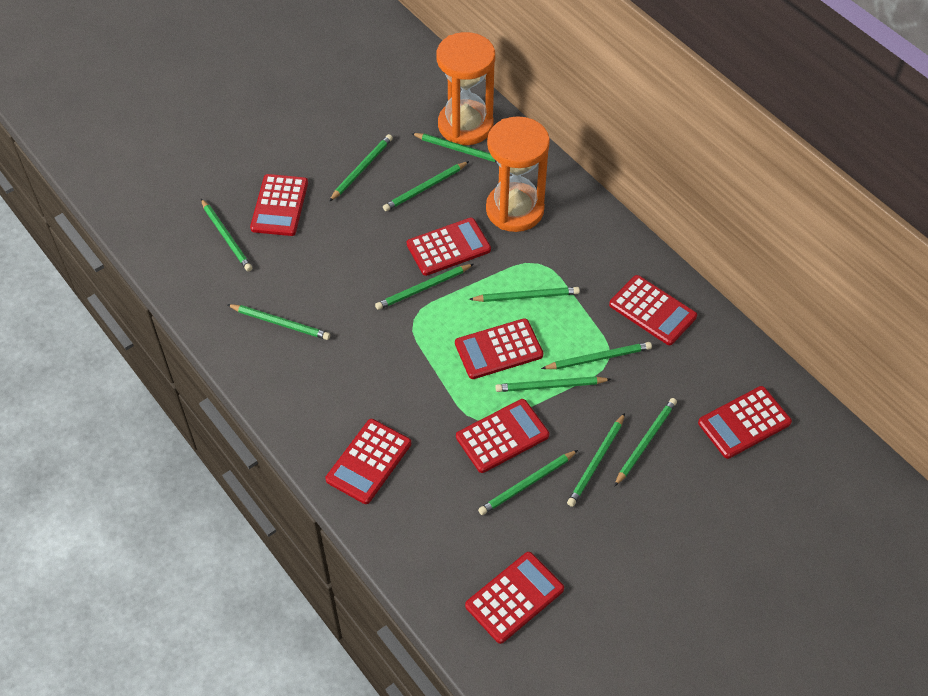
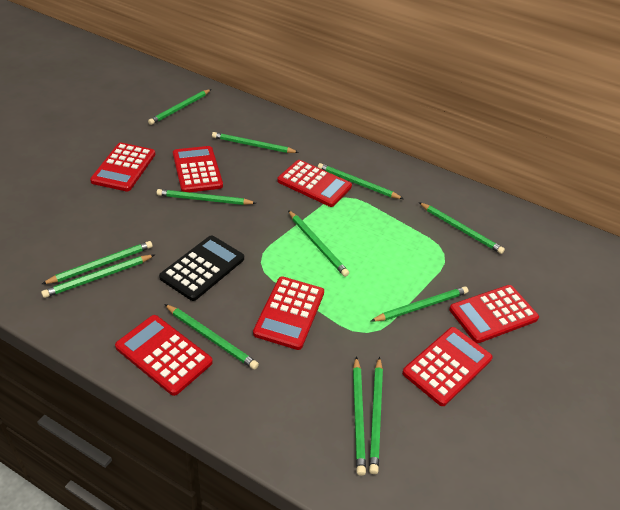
black calculator: 0 -> 1
orange hourglass: 2 -> 0
red calculator: 8 -> 7

